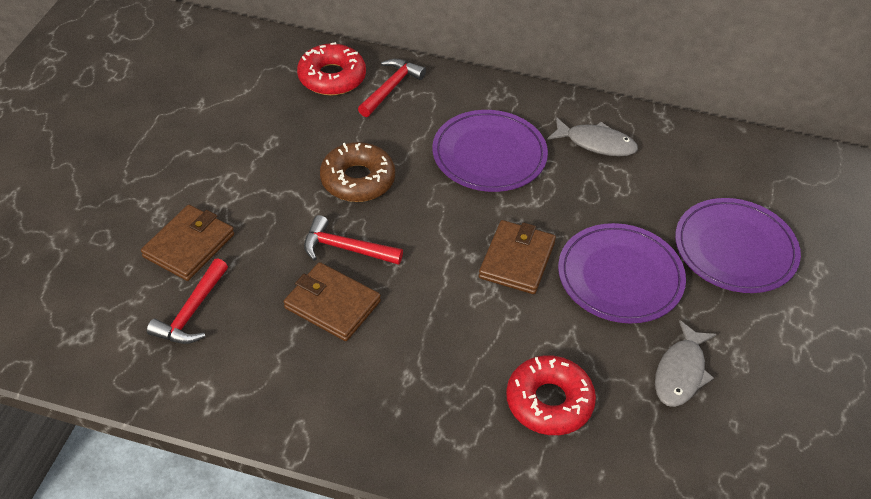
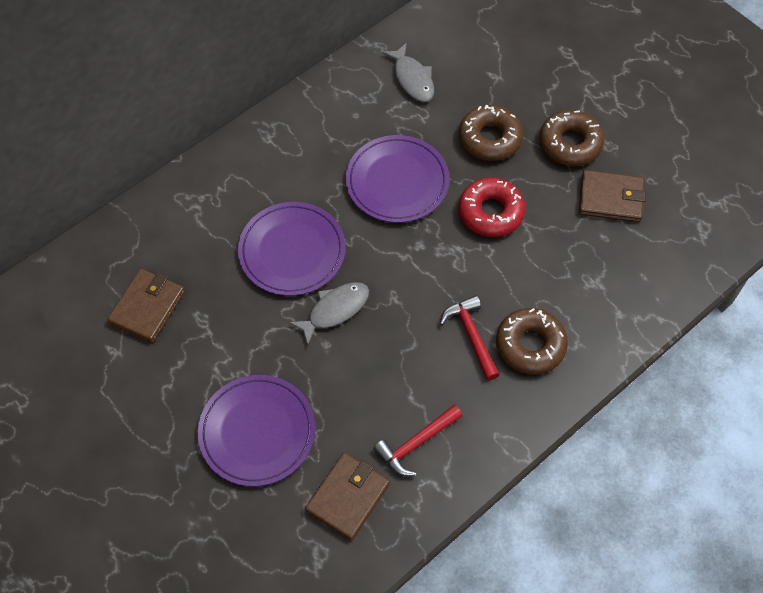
brown donut: 1 -> 3
red donut: 2 -> 1
red hammer: 3 -> 2

